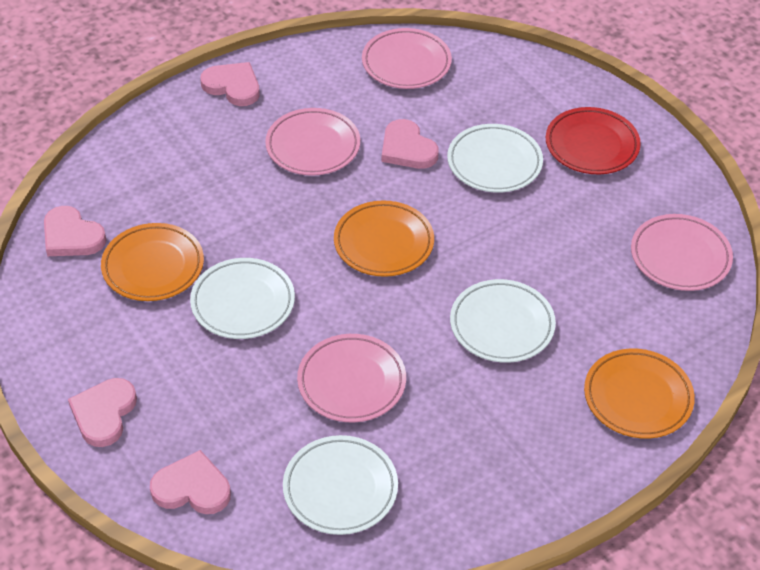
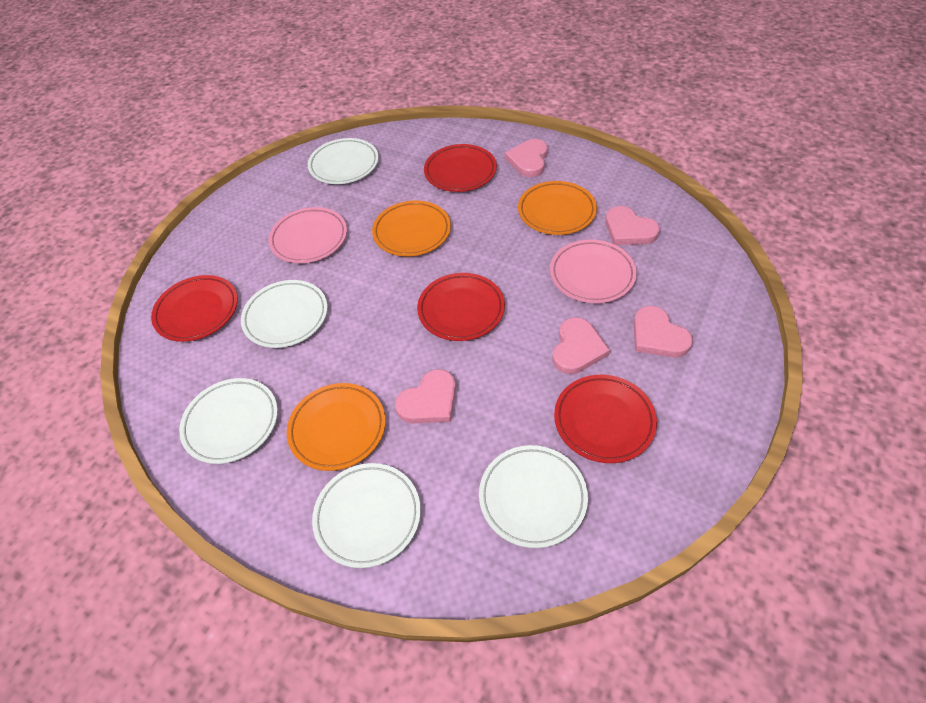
pink plate: 4 -> 2
red plate: 1 -> 4
white plate: 4 -> 5

